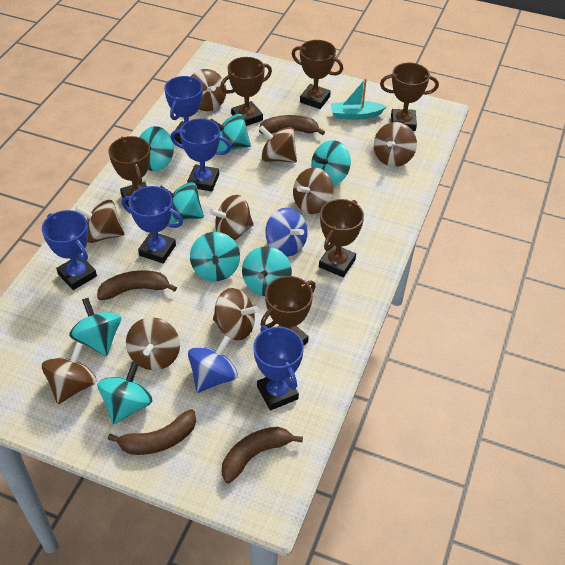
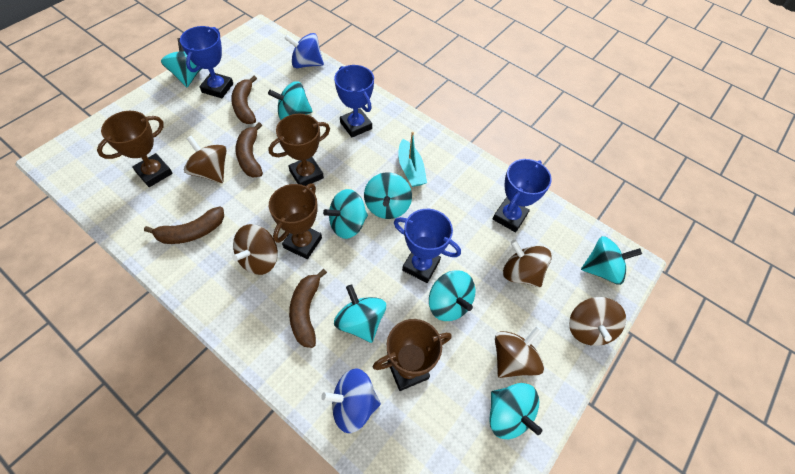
blue trophy: 5 -> 4
brown spinning top: 9 -> 5
brown trophy: 6 -> 4

